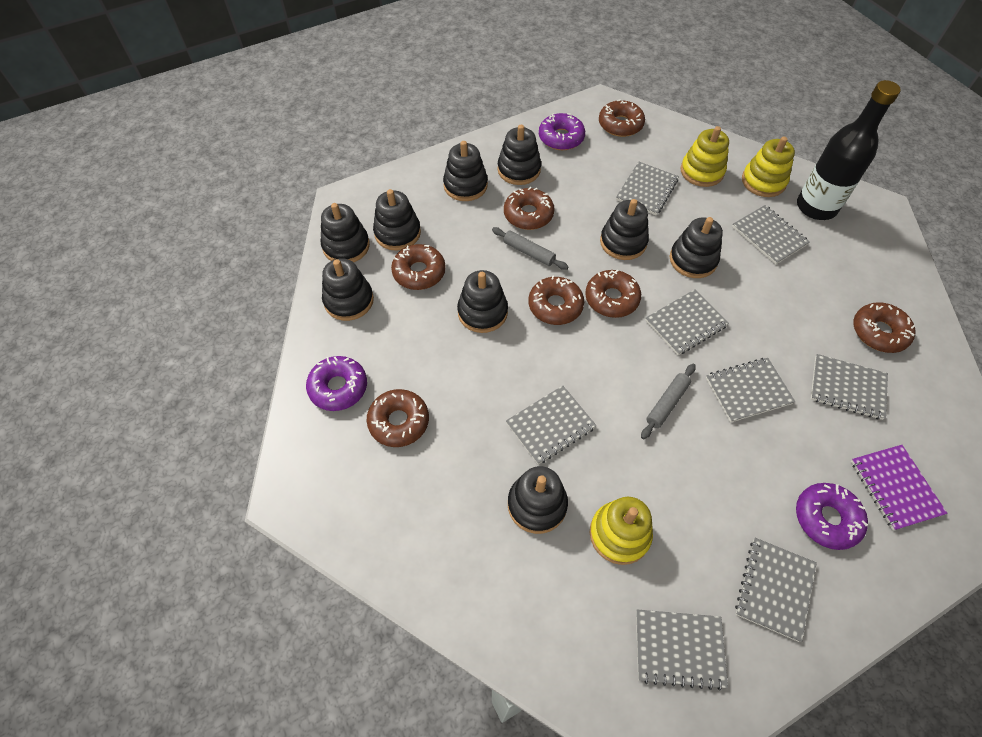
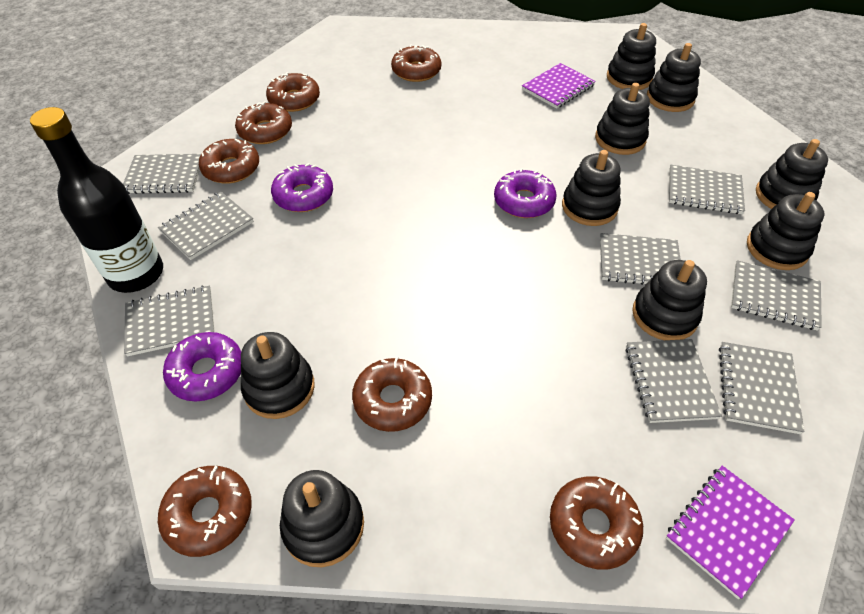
grey rolling pin: 2 -> 0
purple notebook: 1 -> 2
yellow stacking toy: 3 -> 0

